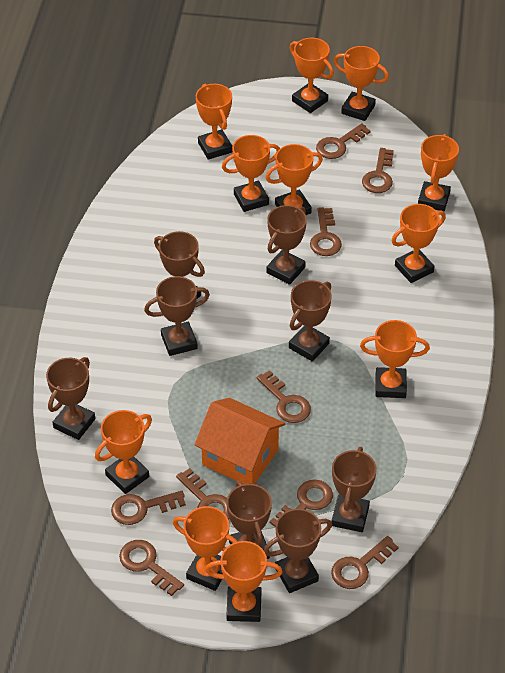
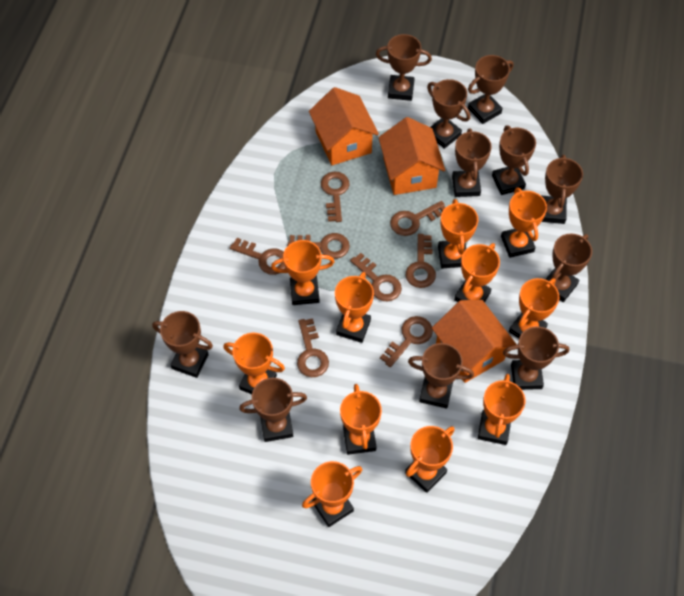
brown key: 9 -> 8
brown trophy: 8 -> 11
orange house: 1 -> 3

